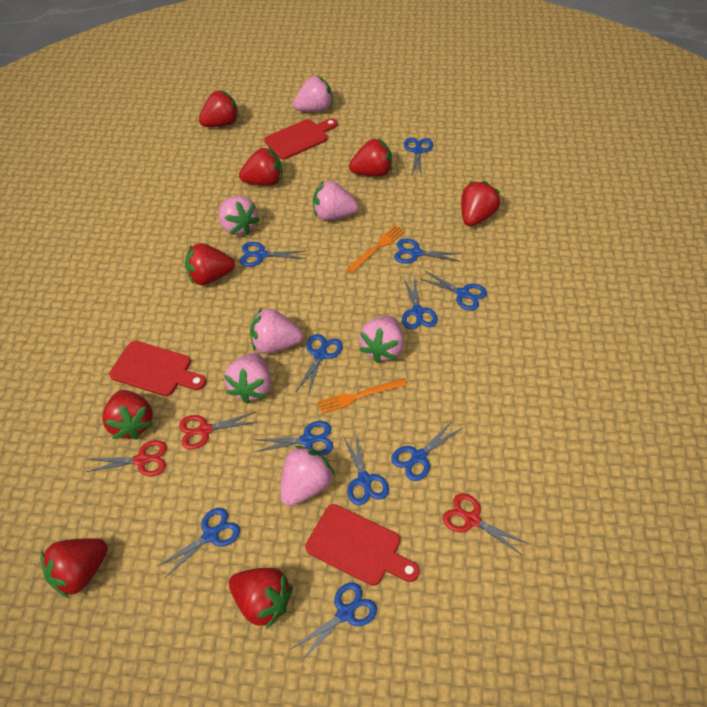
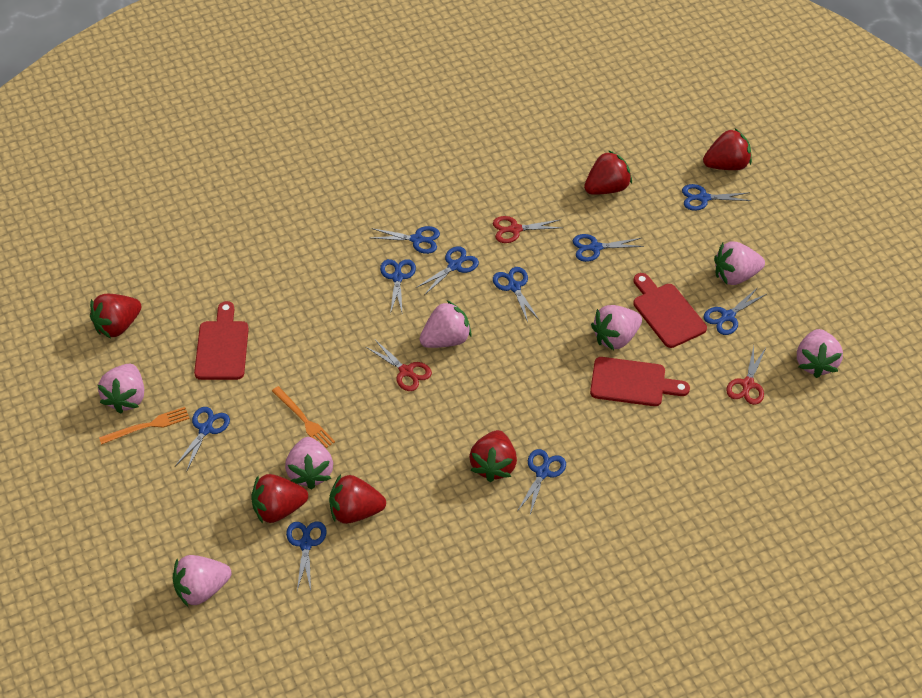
blue scissors: 11 -> 10
red strawberry: 8 -> 6

